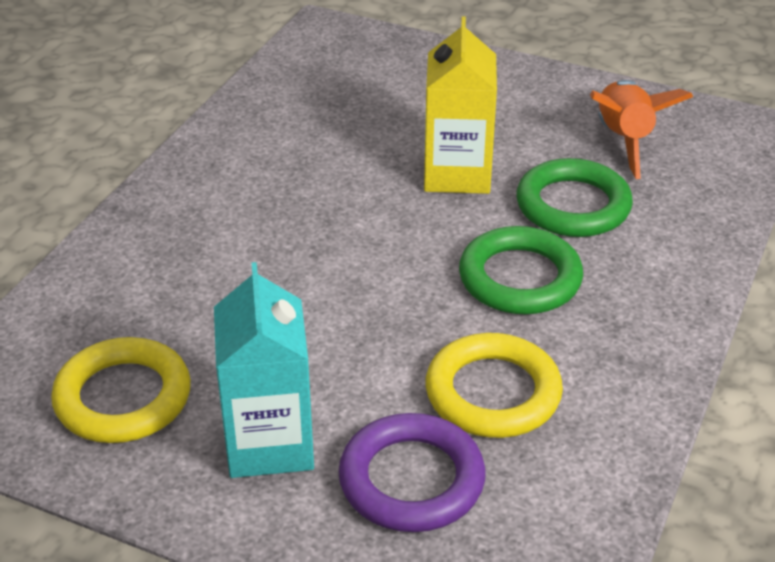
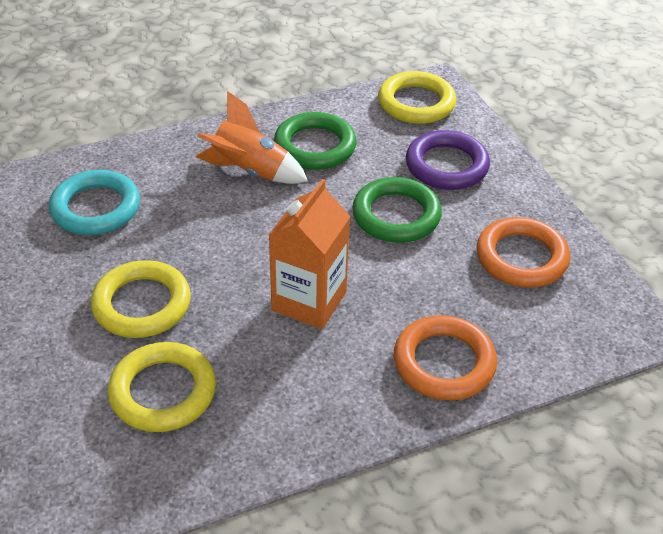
orange carton: 0 -> 1
orange ring: 0 -> 2
turquoise carton: 1 -> 0
turquoise ring: 0 -> 1
yellow carton: 1 -> 0
yellow ring: 2 -> 3

